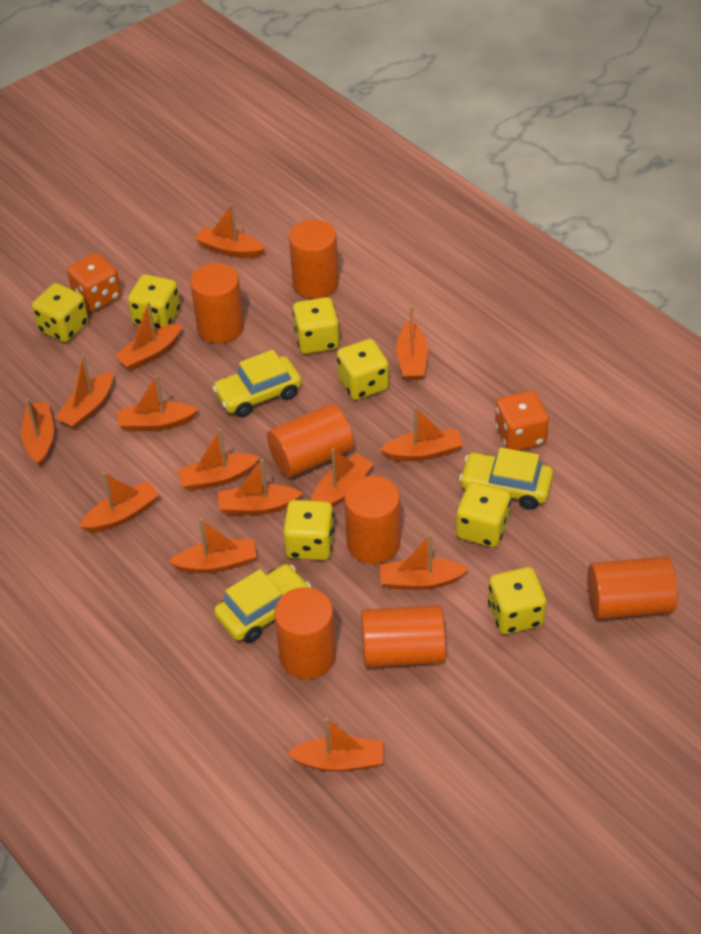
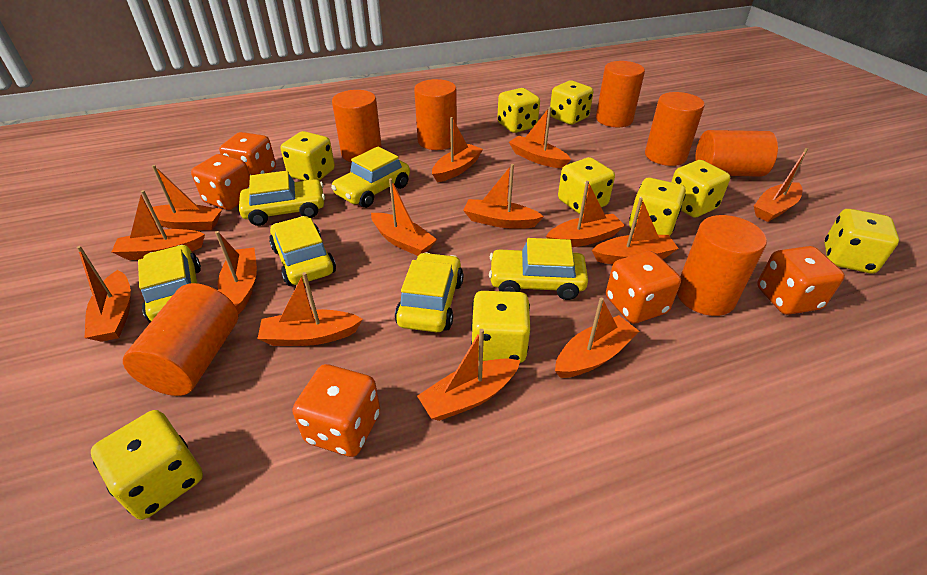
orange dice: 2 -> 5
yellow car: 3 -> 6
yellow dice: 7 -> 9

